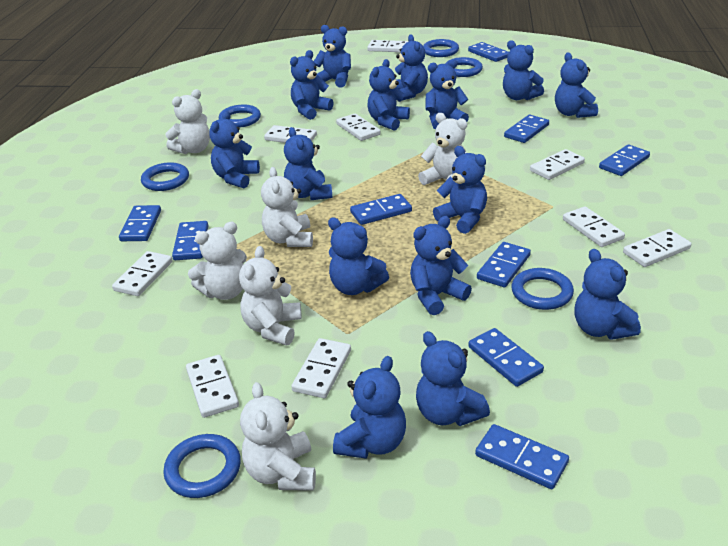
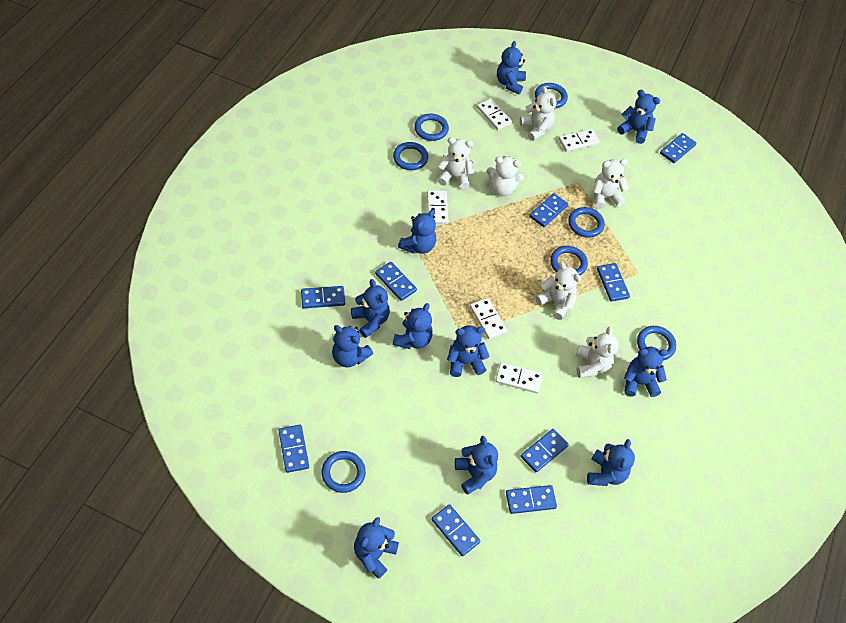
blue ring: 6 -> 7
blue teddy bear: 15 -> 11
white domino: 9 -> 5

